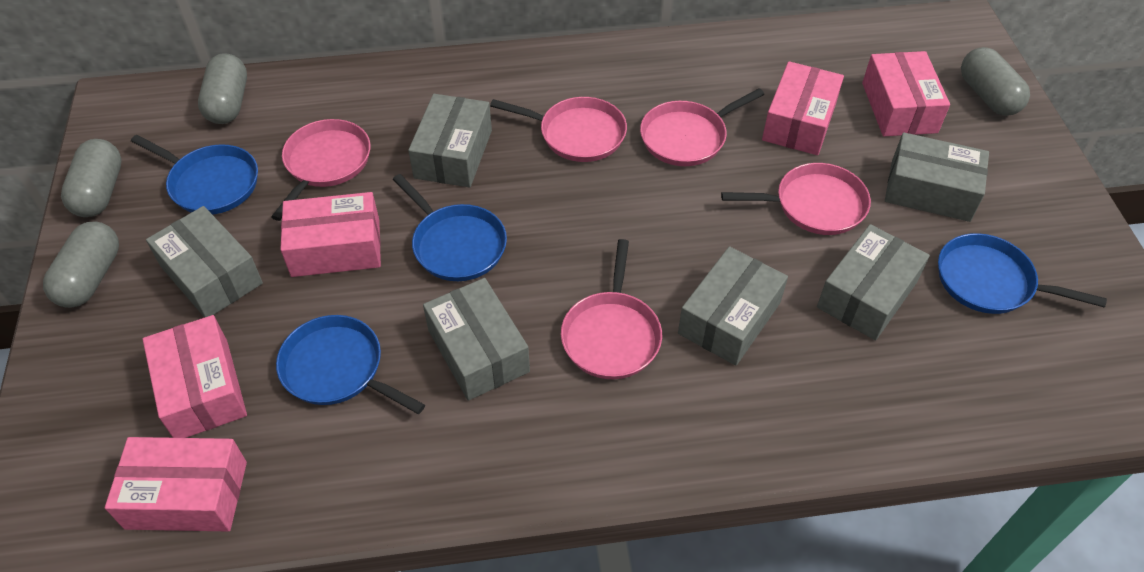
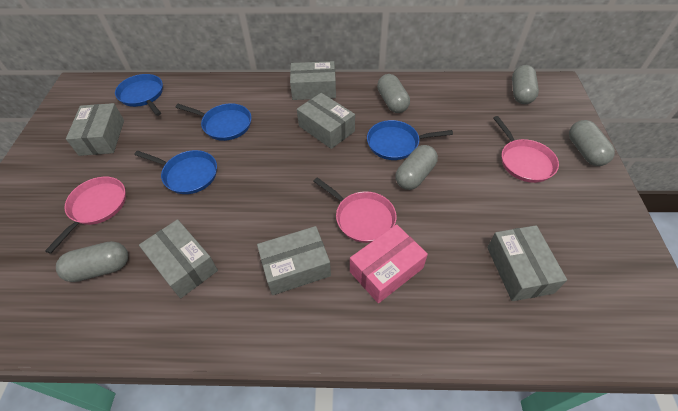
grey capsule: 4 -> 5
pink box: 5 -> 1
pink pan: 5 -> 3

